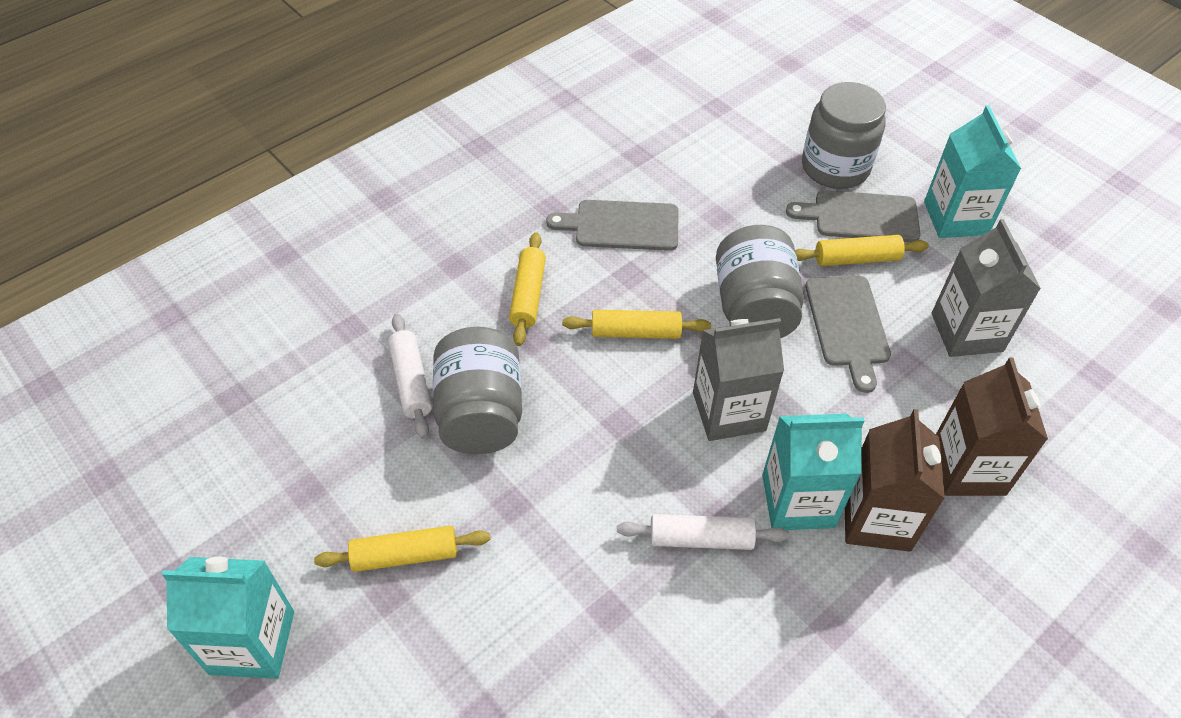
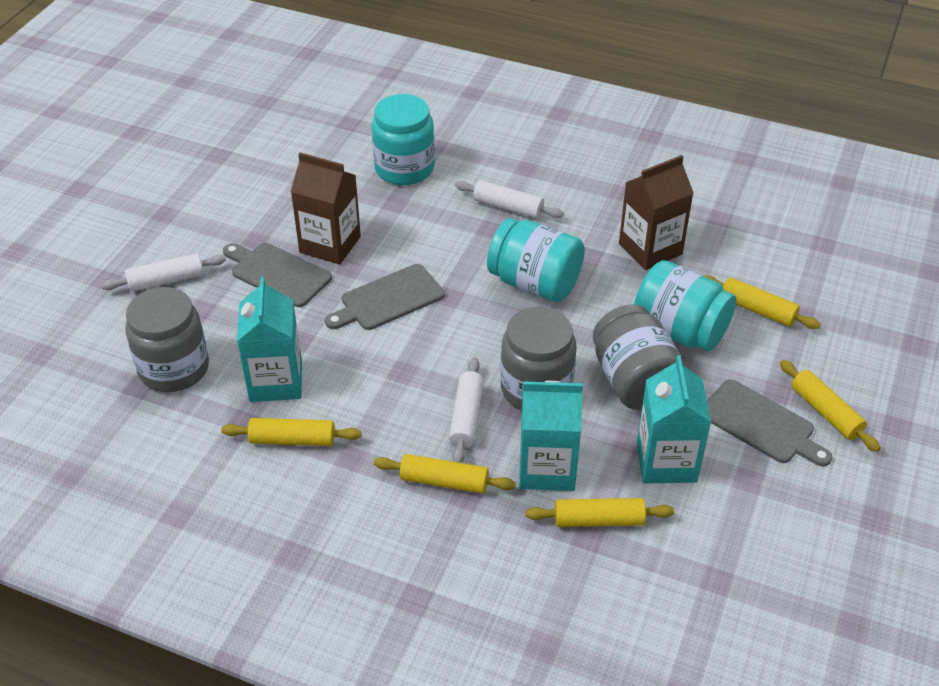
grey carton: 2 -> 0
turquoise jar: 0 -> 3
white rolling pin: 2 -> 3
yellow rolling pin: 4 -> 5

